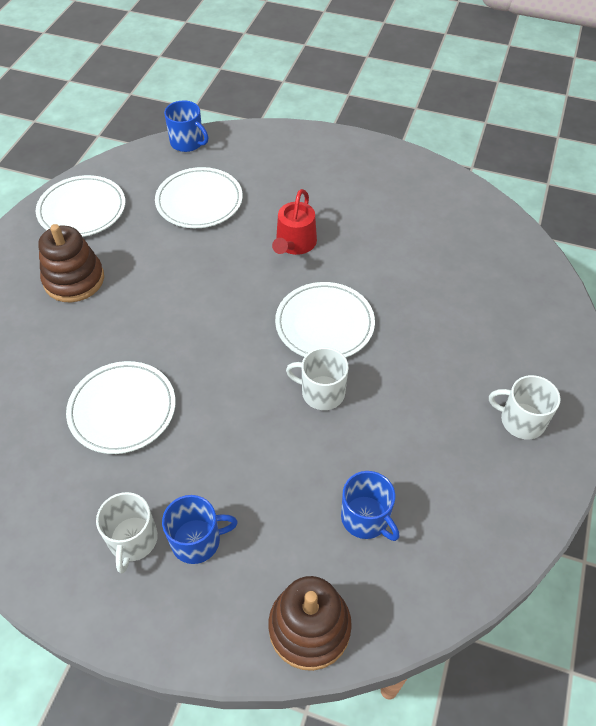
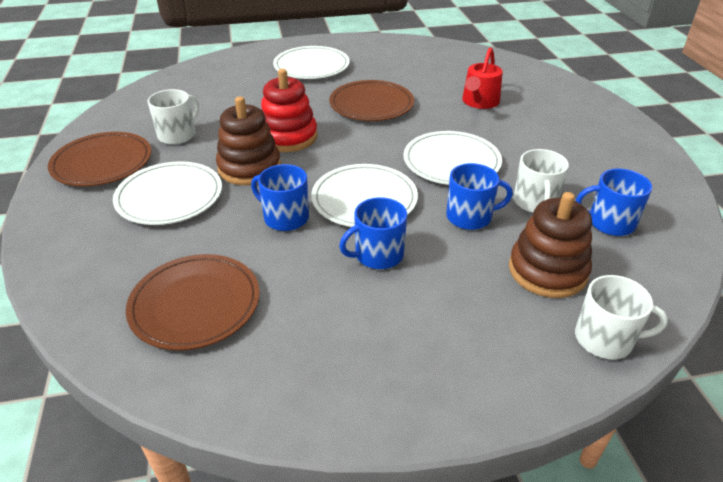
blue mug: 3 -> 4
brown plate: 0 -> 3
red stacking toy: 0 -> 1

